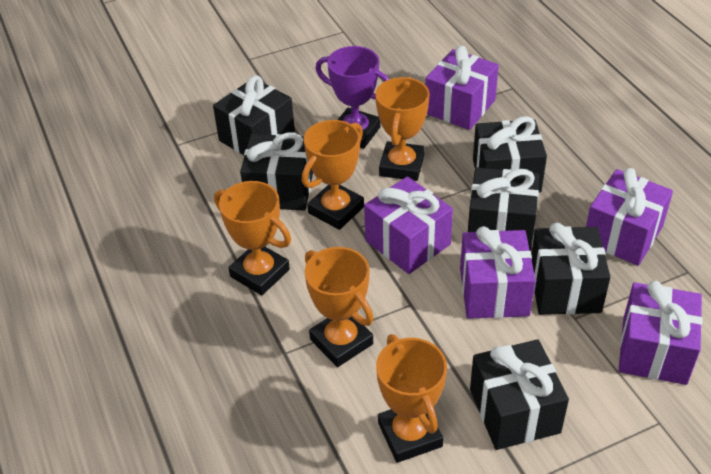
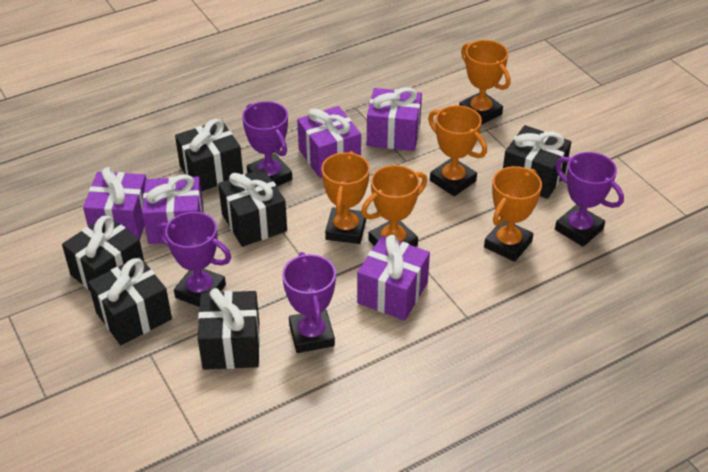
purple trophy: 1 -> 4

